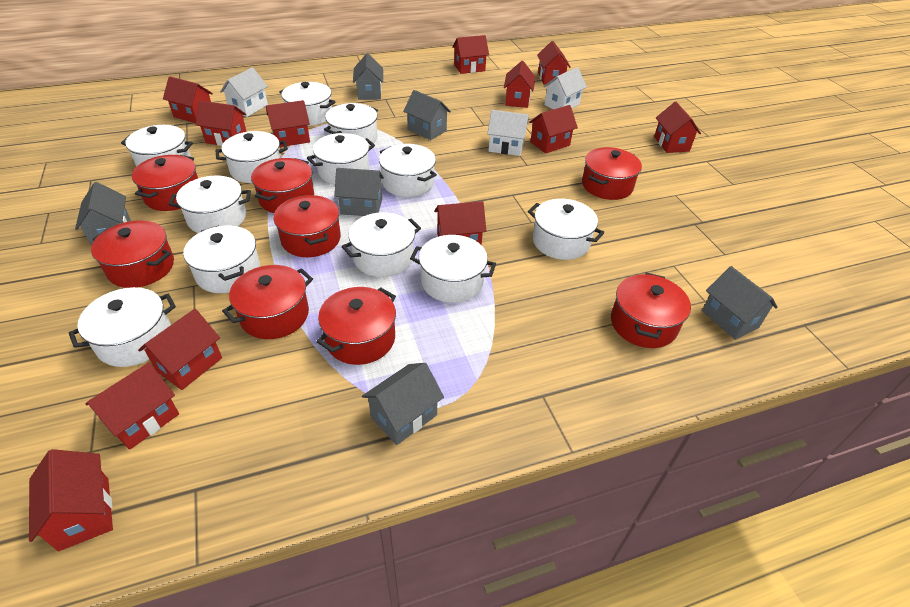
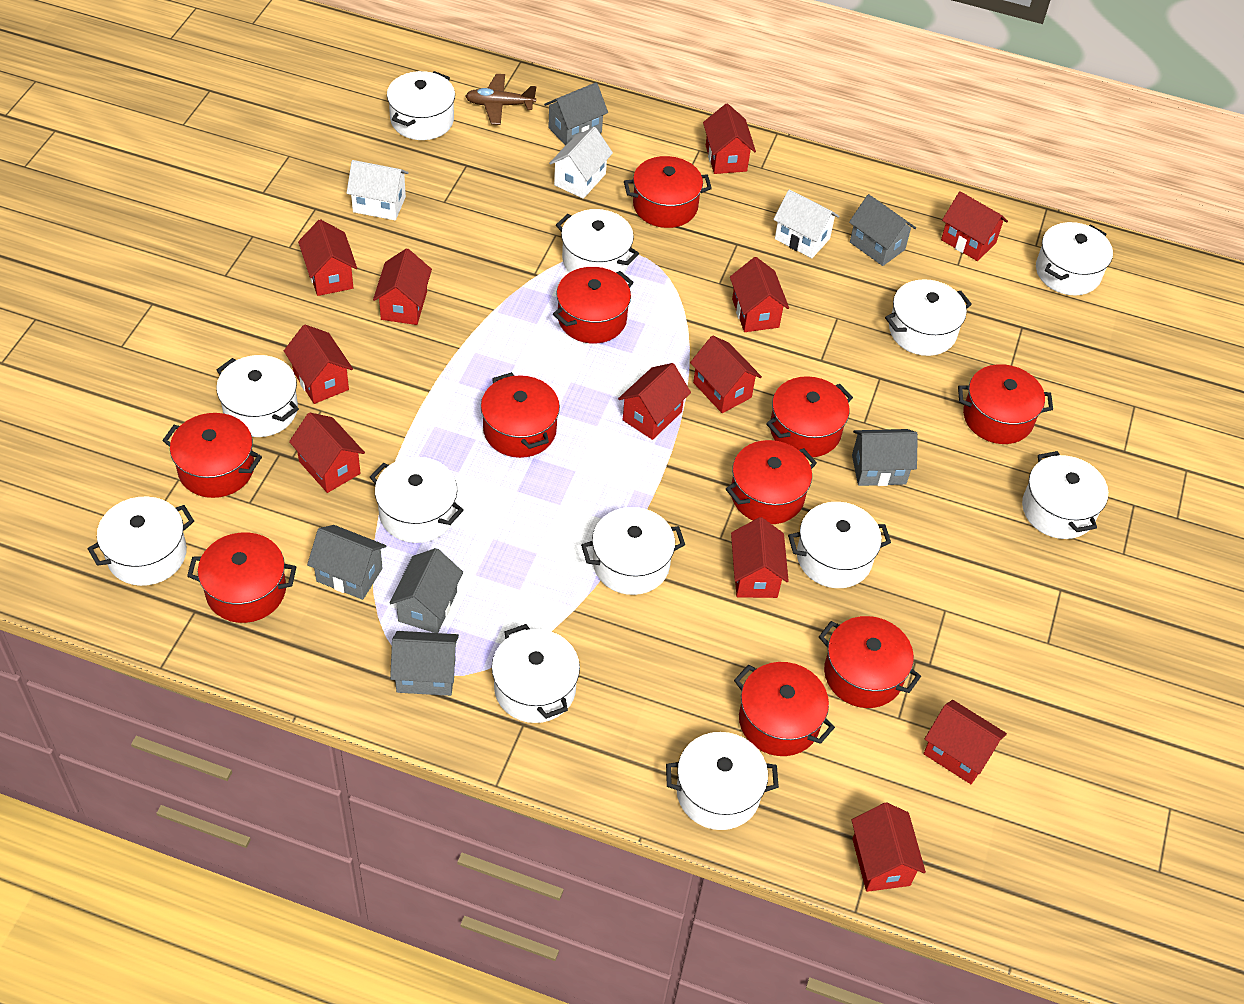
brown plane: 0 -> 1
red pot: 8 -> 10

